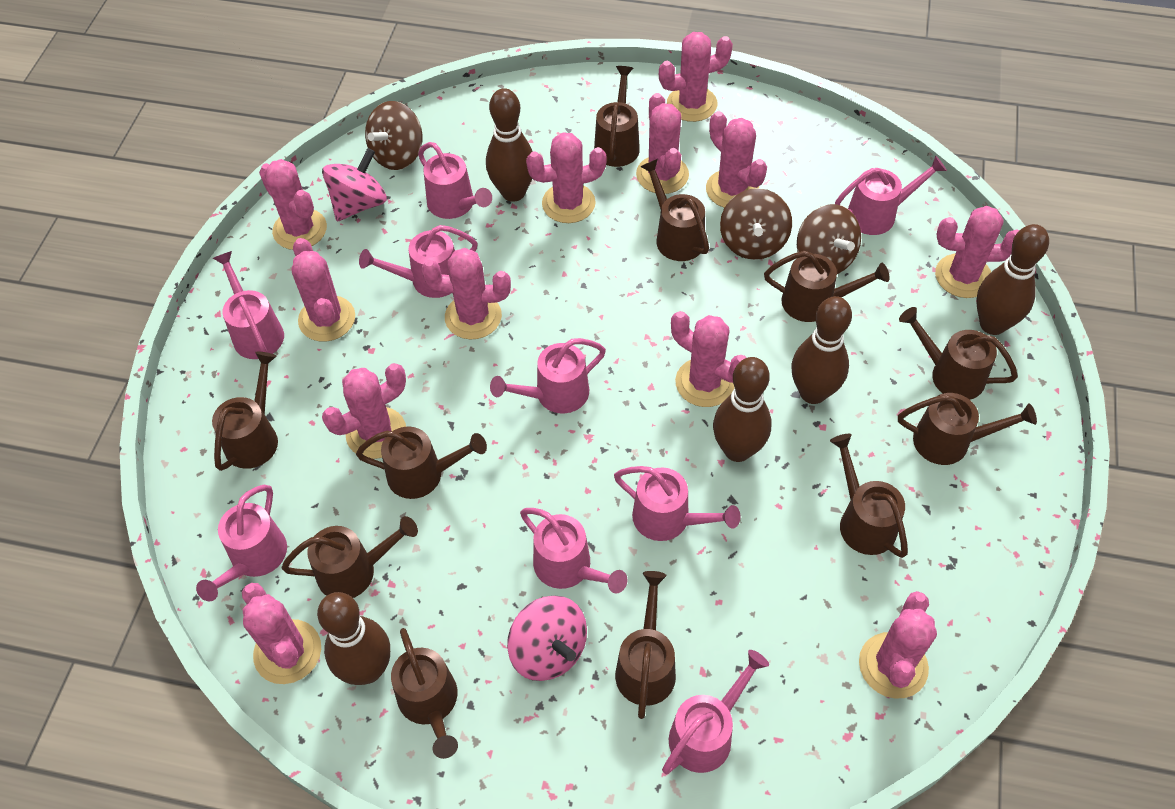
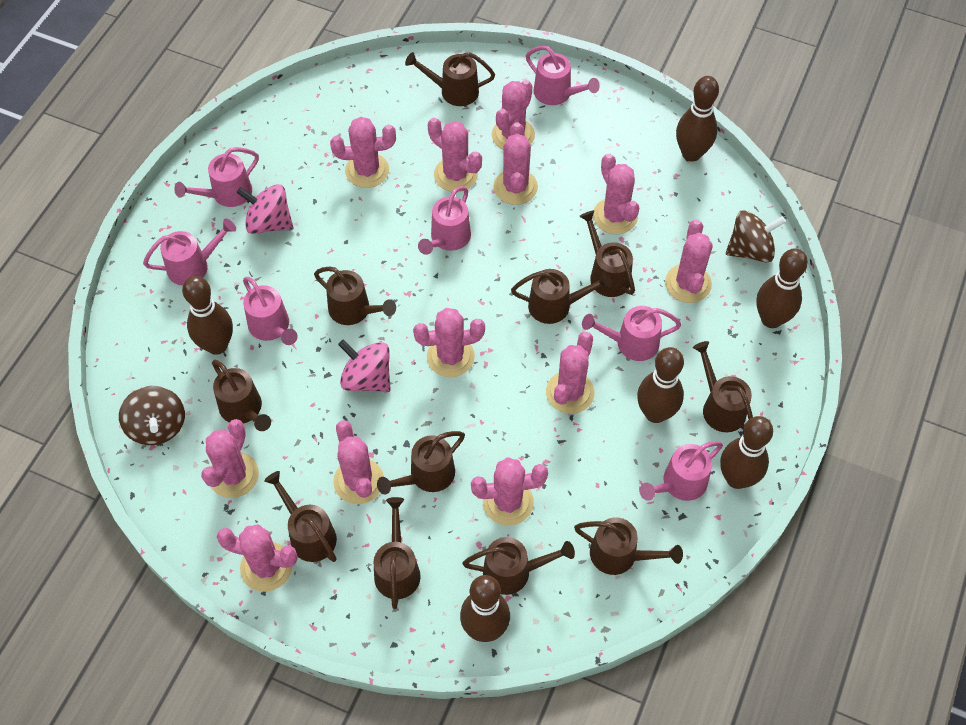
brown bowling pin: 5 -> 6
brown spinning top: 3 -> 2
pink watering can: 9 -> 7

